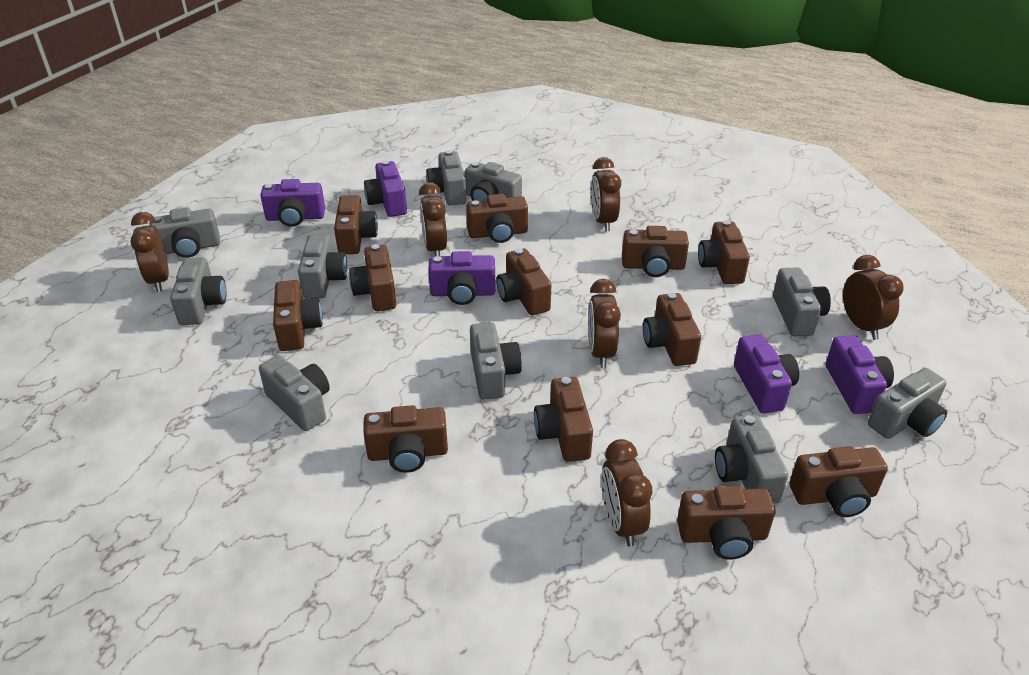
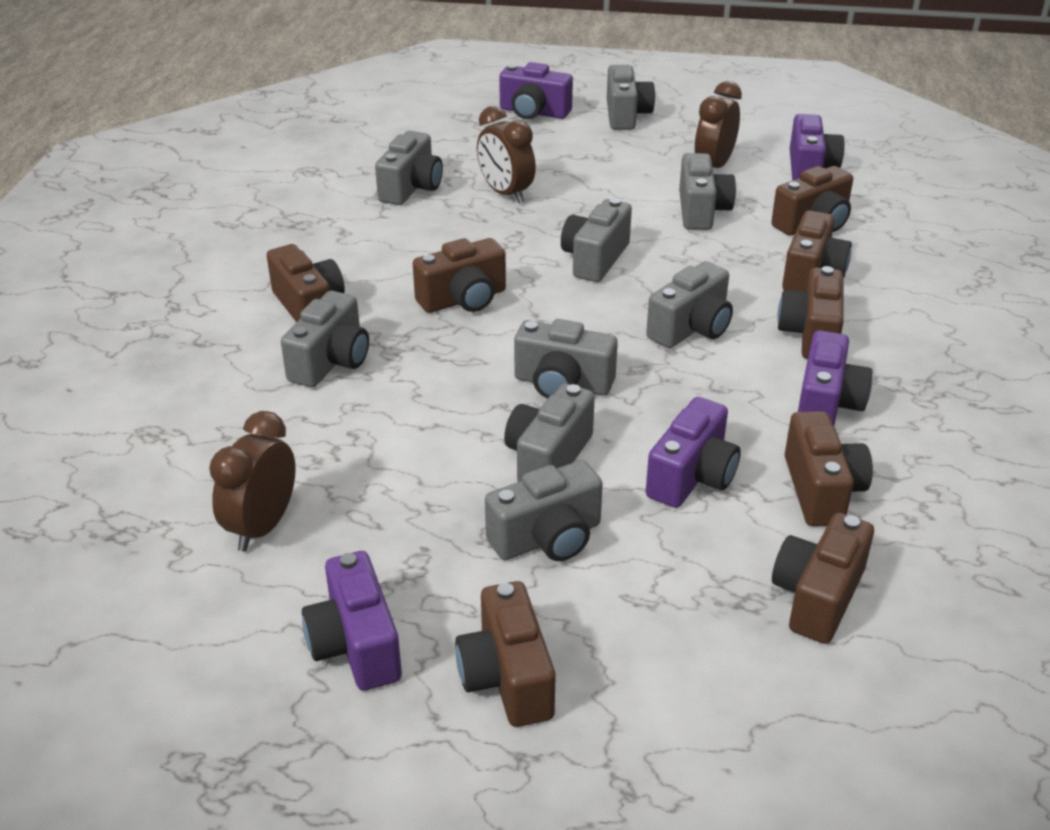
brown camera: 12 -> 8
brown clock: 6 -> 3
grey camera: 10 -> 9

